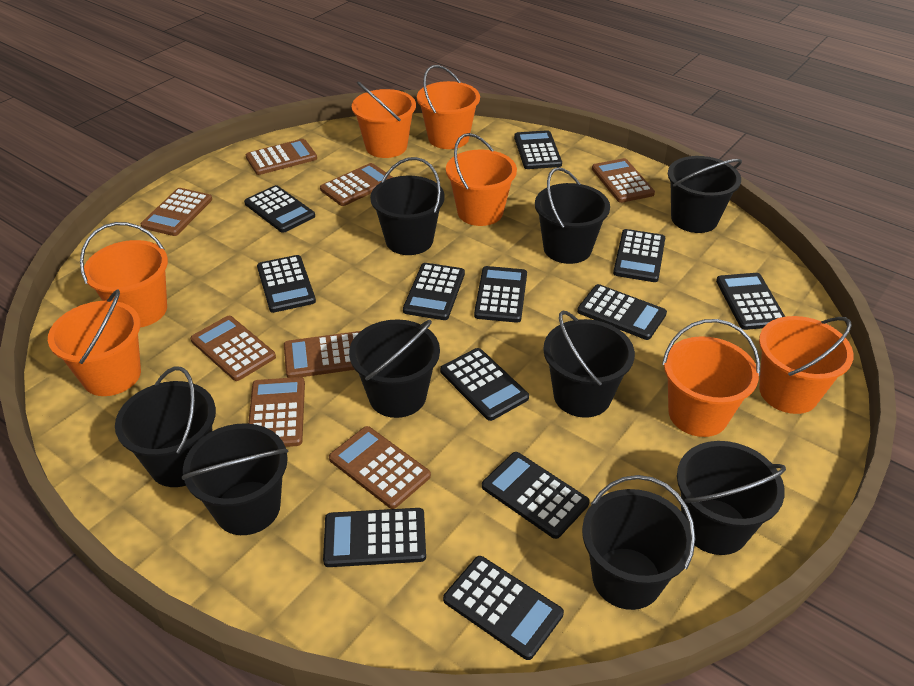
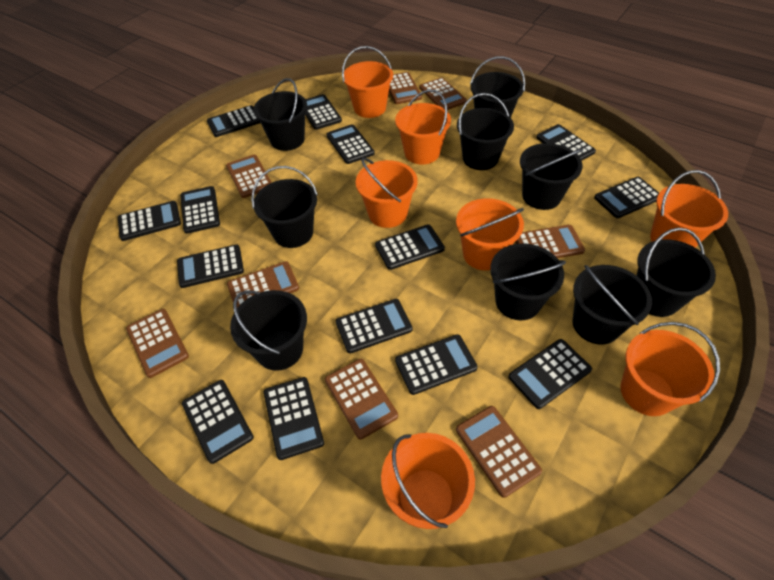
black calculator: 12 -> 14

